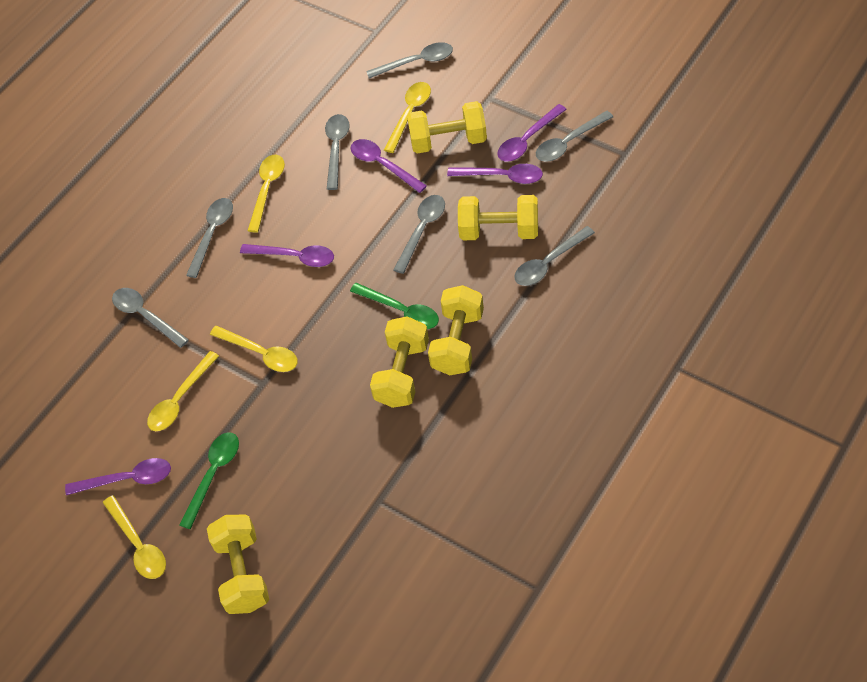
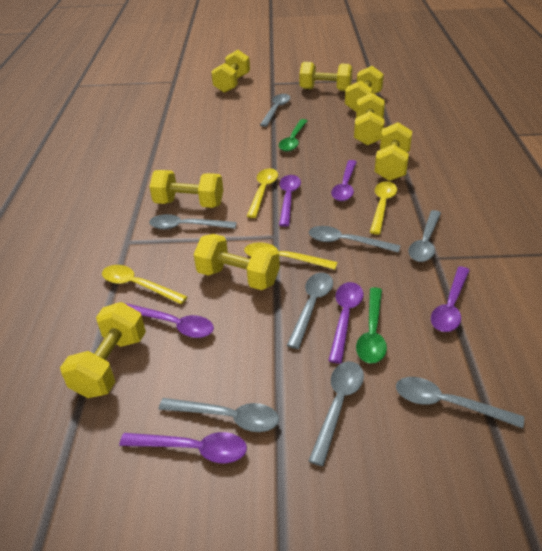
grey spoon: 7 -> 8
purple spoon: 5 -> 6
yellow dumbbell: 5 -> 8
yellow spoon: 5 -> 4

